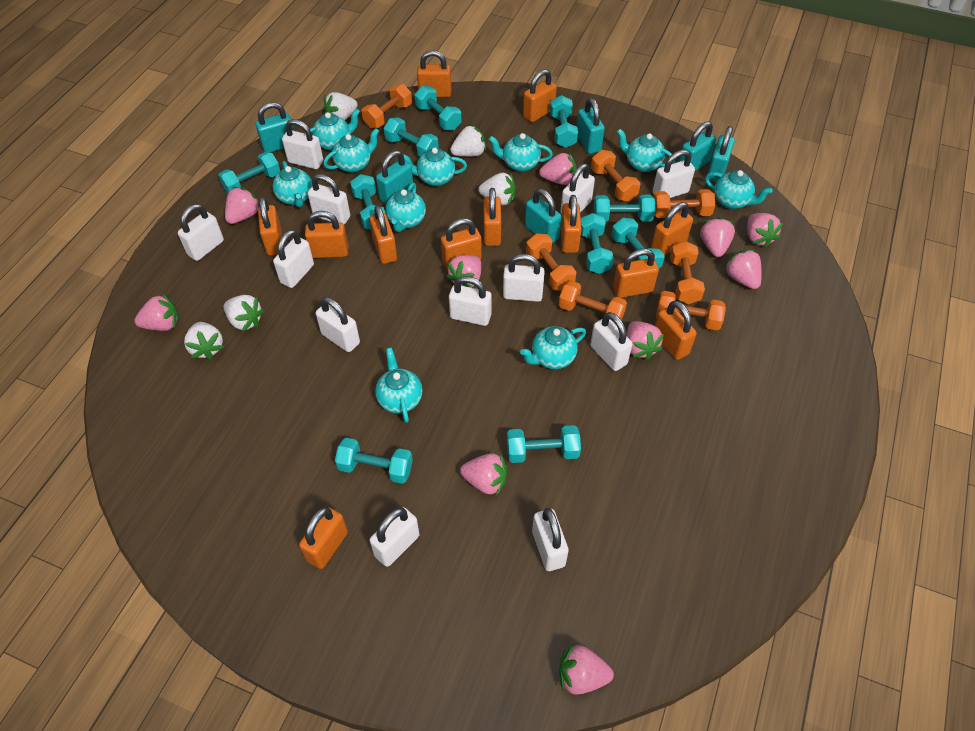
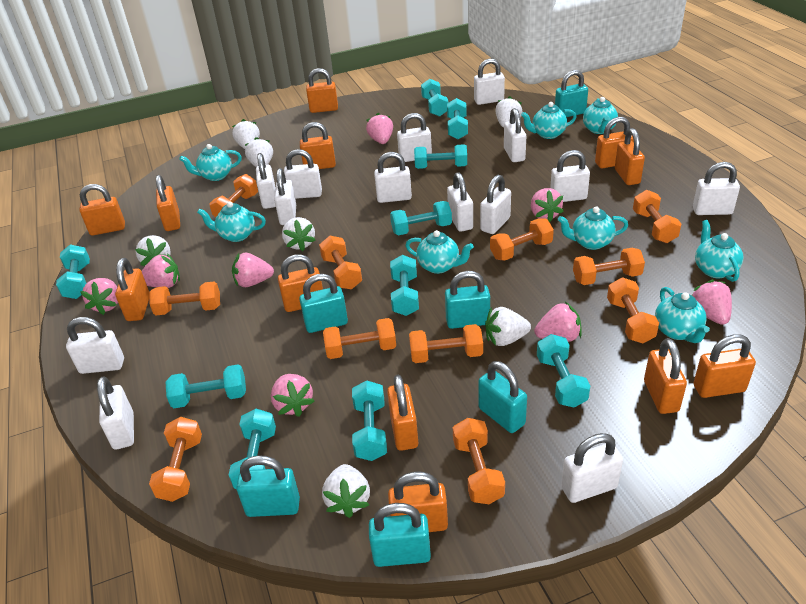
orange dumbbell: 7 -> 11
pink strawberry: 10 -> 8
turquoise teapot: 10 -> 8
white padlock: 12 -> 14
white strawberry: 5 -> 7

